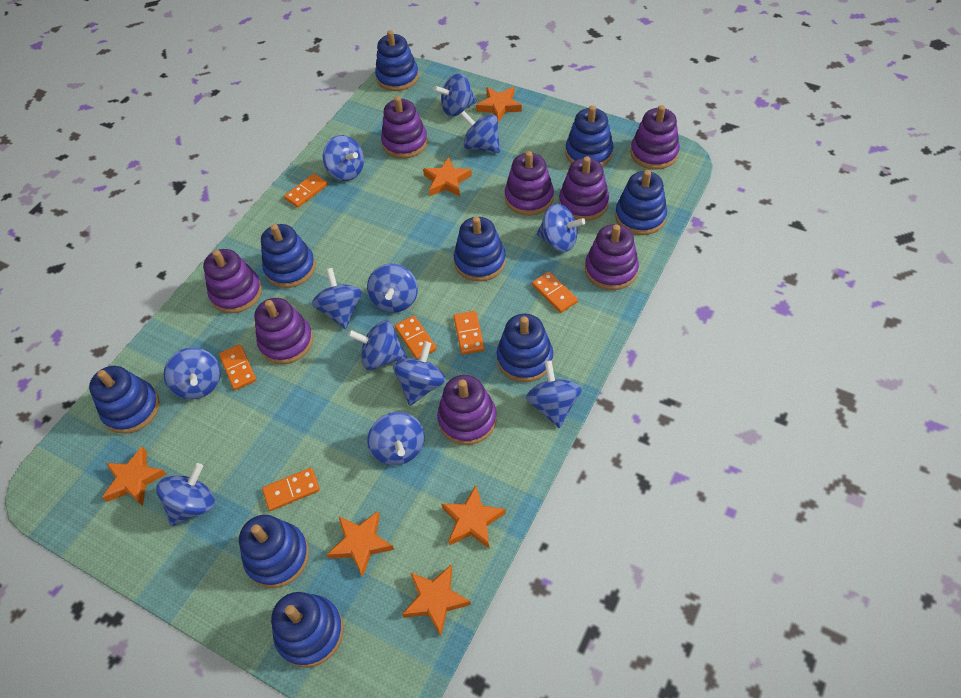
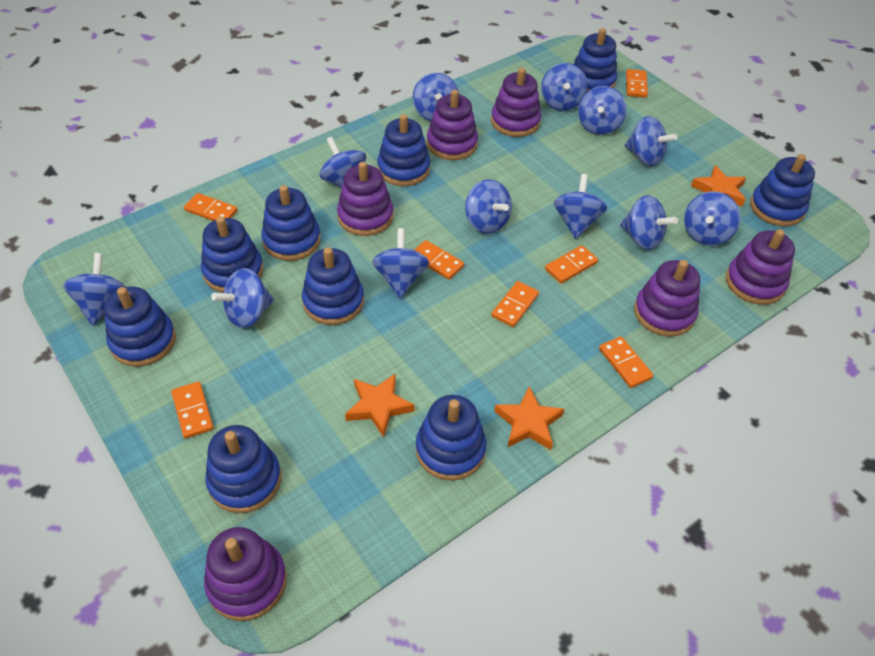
orange domino: 6 -> 7
orange star: 6 -> 3
purple stacking toy: 8 -> 6

